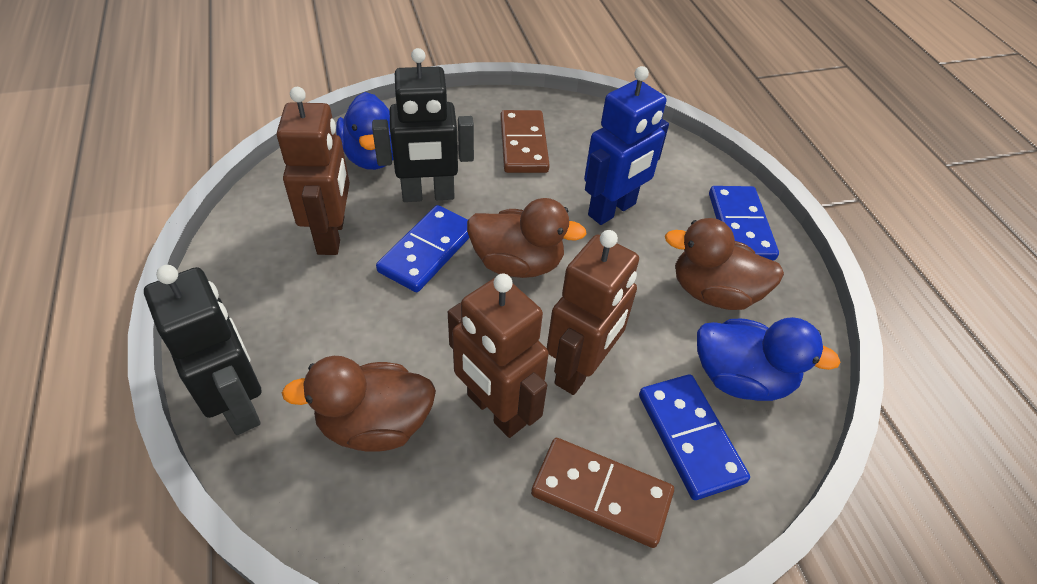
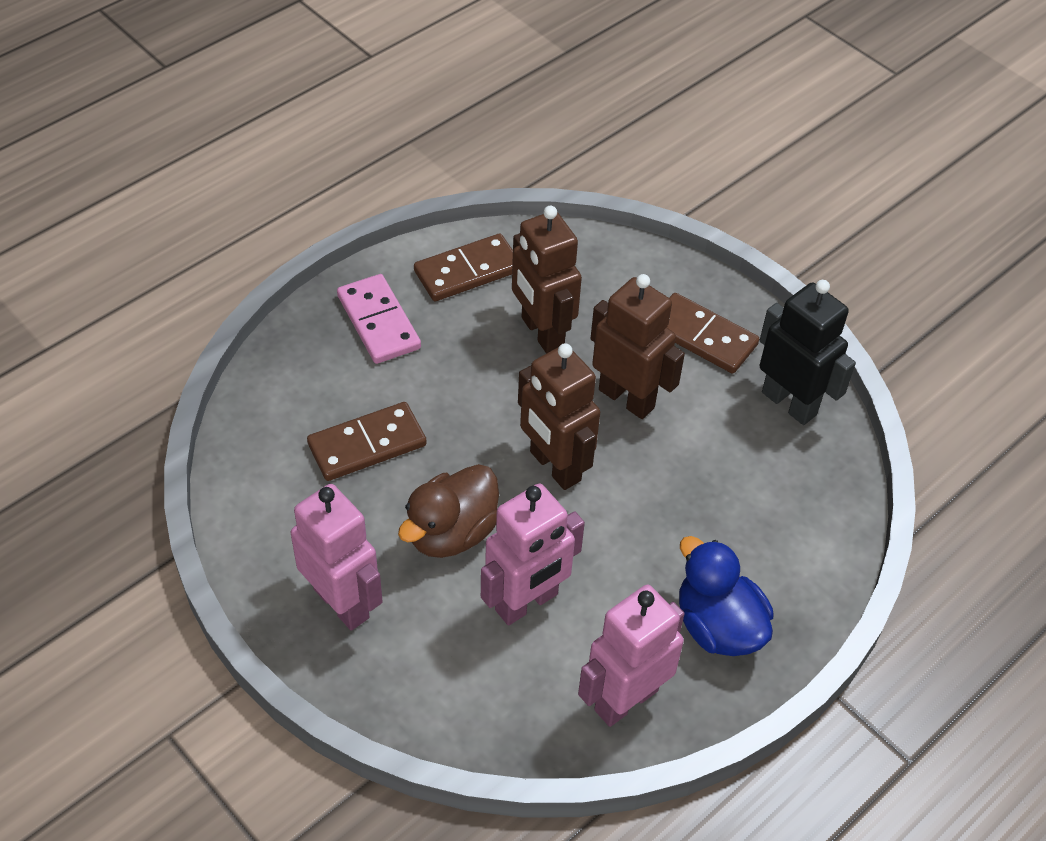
black robot: 2 -> 1
blue domino: 3 -> 0
blue duck: 2 -> 1
blue robot: 1 -> 0
brown domino: 2 -> 3
brown duck: 3 -> 1
pink domino: 0 -> 1
pink robot: 0 -> 3

